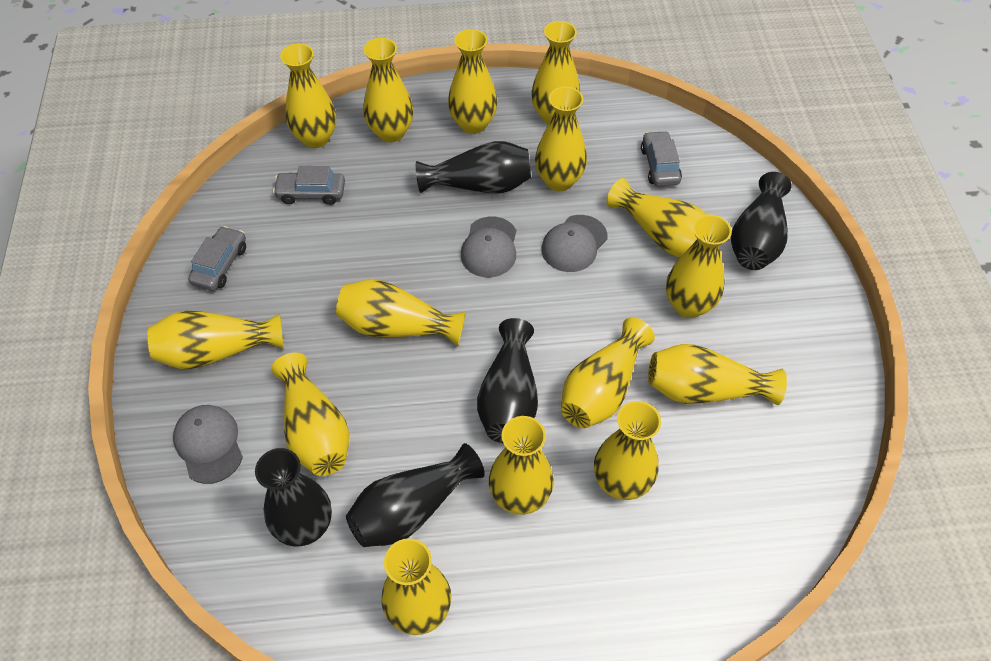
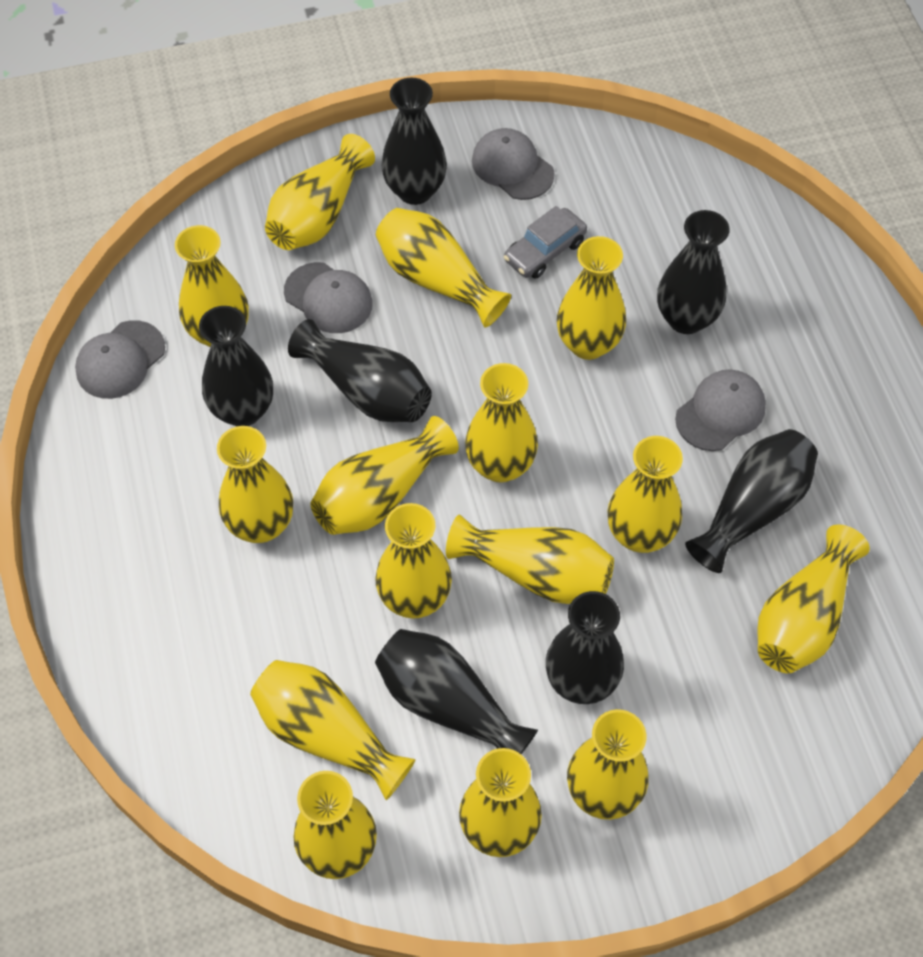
black vase: 5 -> 7
grey cap: 3 -> 4
grey car: 3 -> 1

